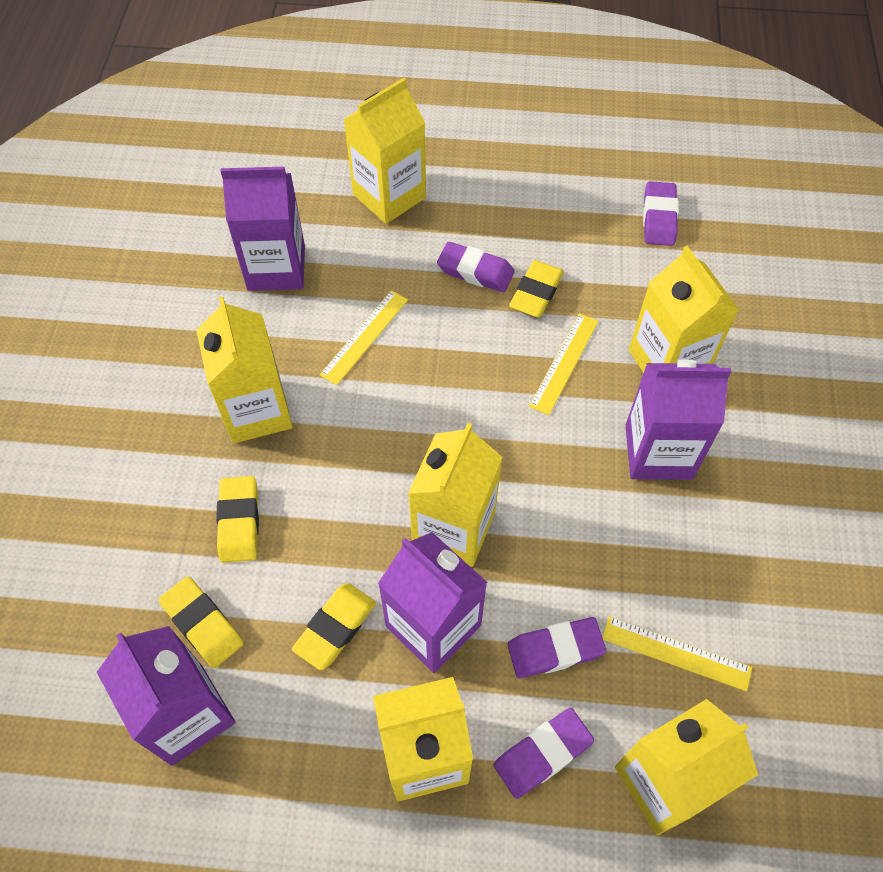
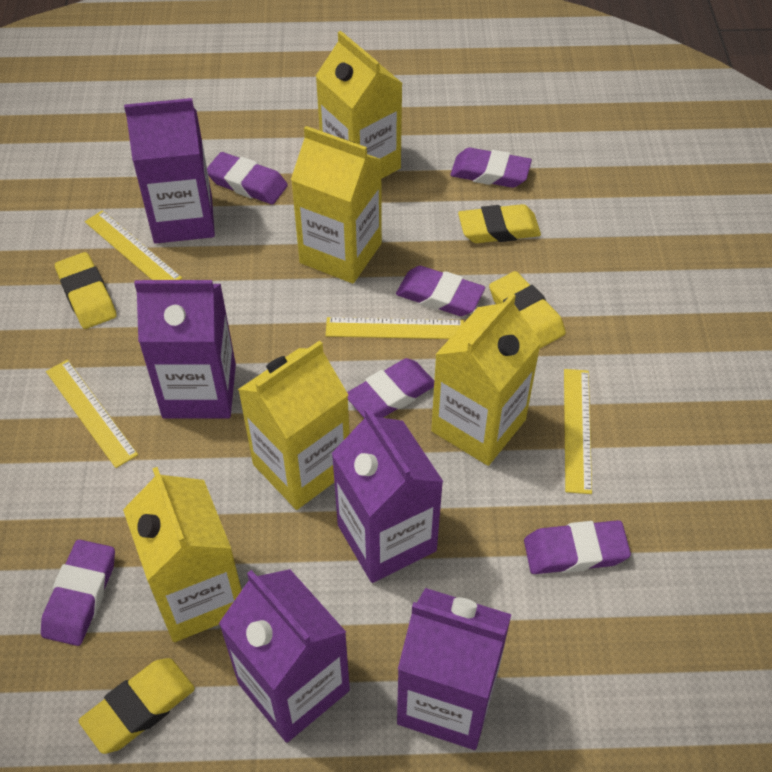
purple carton: 4 -> 5
purple eraser: 4 -> 6
yellow carton: 6 -> 5
yellow ruler: 3 -> 4

